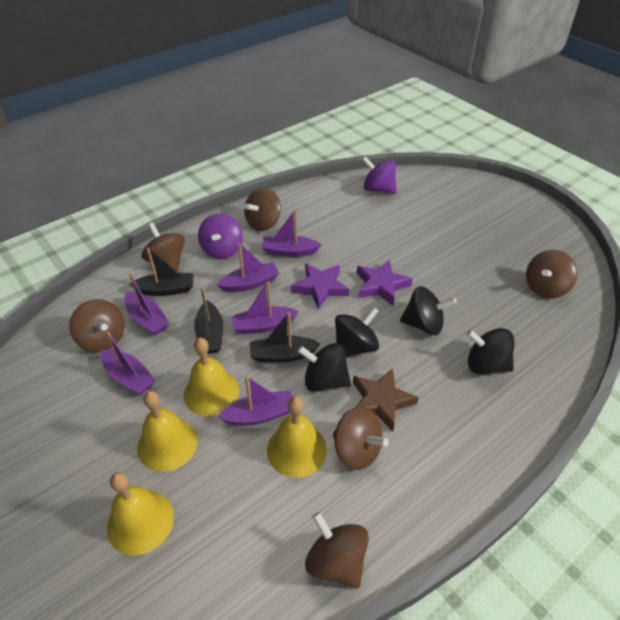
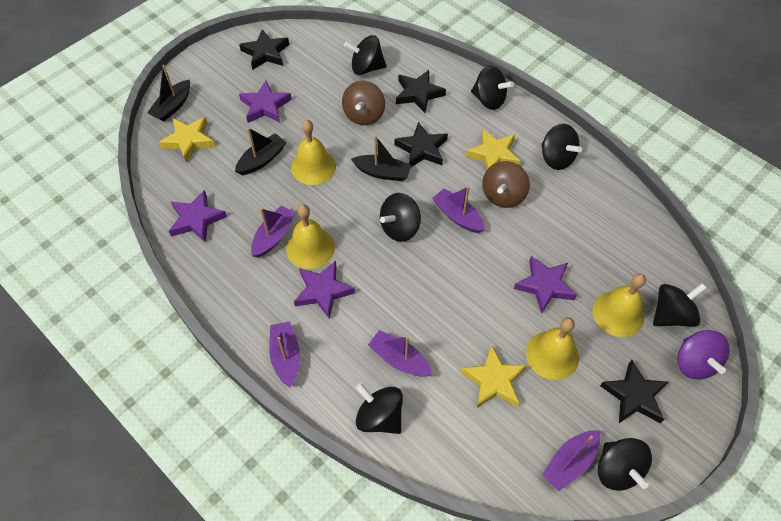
black spinning top: 4 -> 7
black star: 0 -> 4
brown spinning top: 6 -> 2
brown star: 1 -> 0
purple boat: 6 -> 5
purple spinning top: 2 -> 1
purple star: 2 -> 4
yellow star: 0 -> 3

